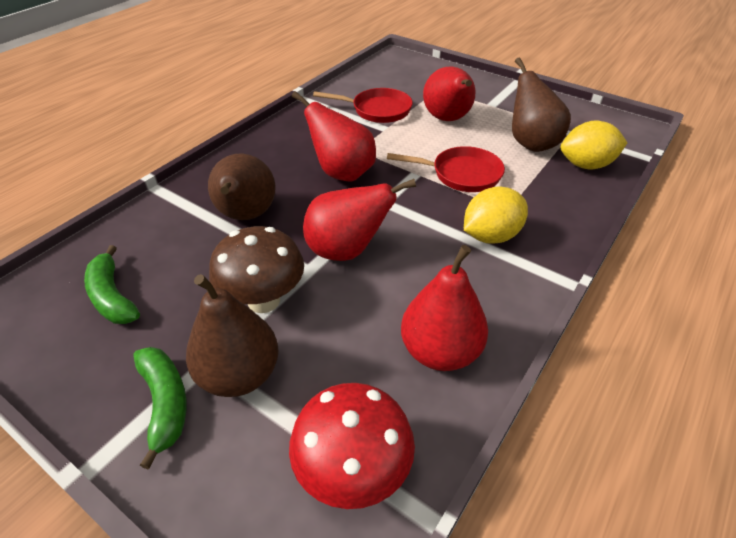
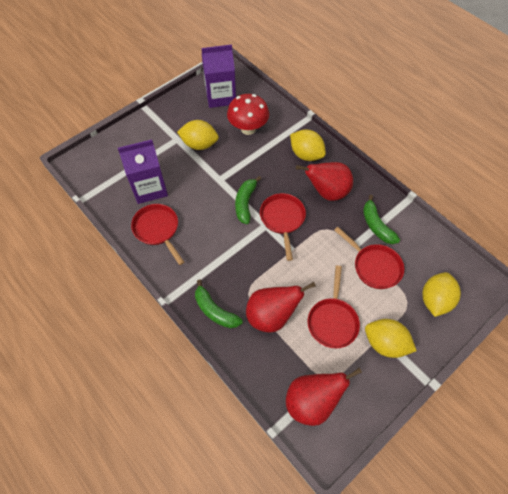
brown mushroom: 1 -> 0
brown pear: 3 -> 0
green banana: 2 -> 3
purple carton: 0 -> 2
red pan: 2 -> 4
red pear: 4 -> 3
yellow lemon: 2 -> 4

